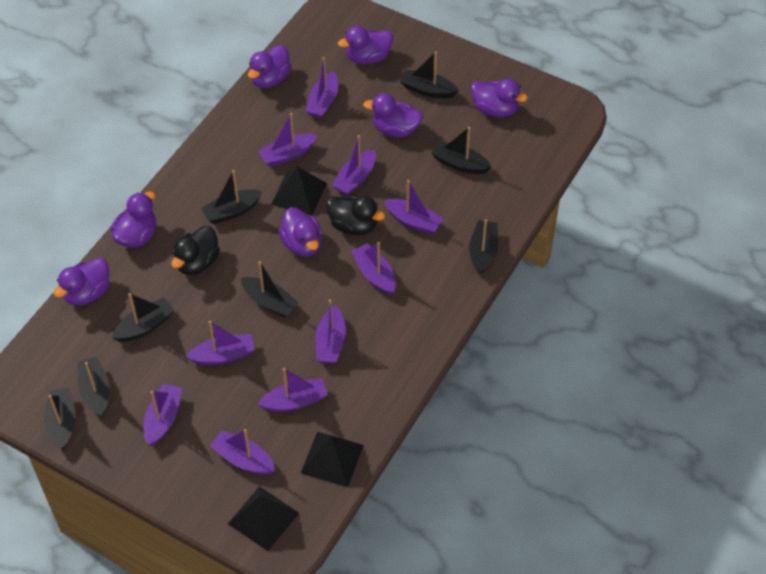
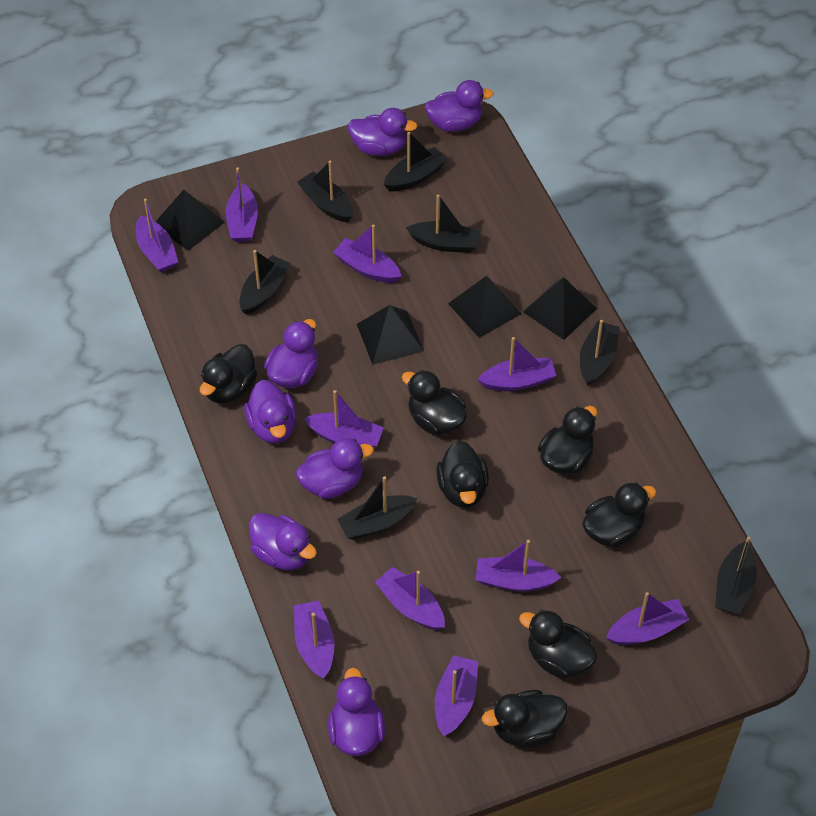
black boat: 8 -> 7
black duck: 2 -> 7
black pyramid: 3 -> 4

